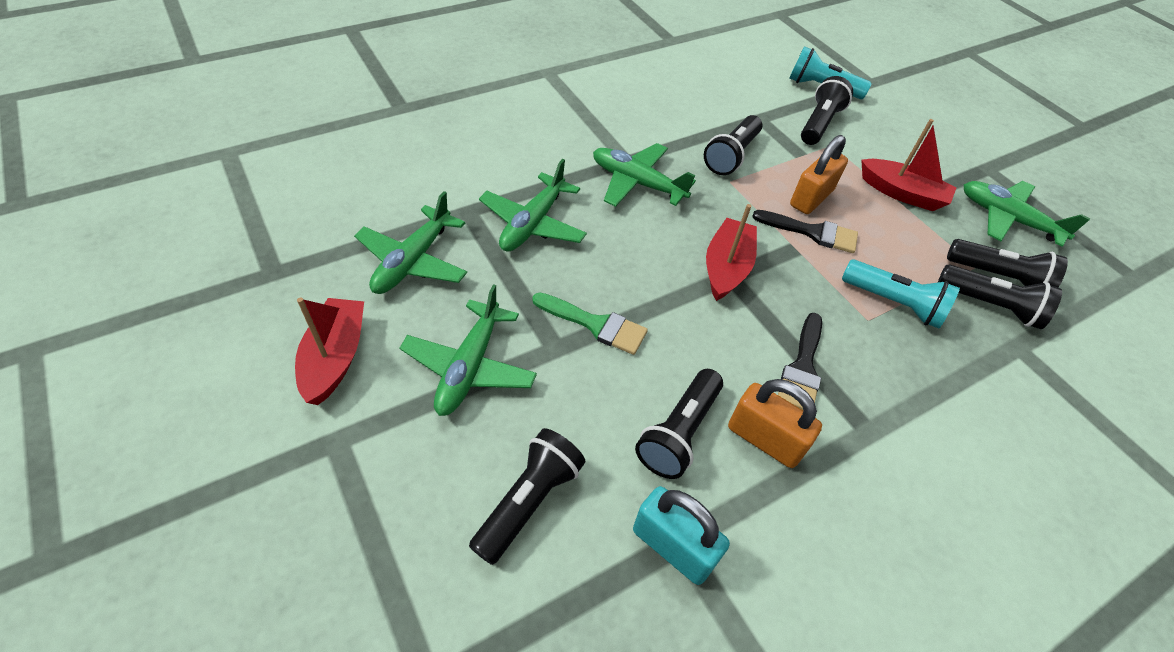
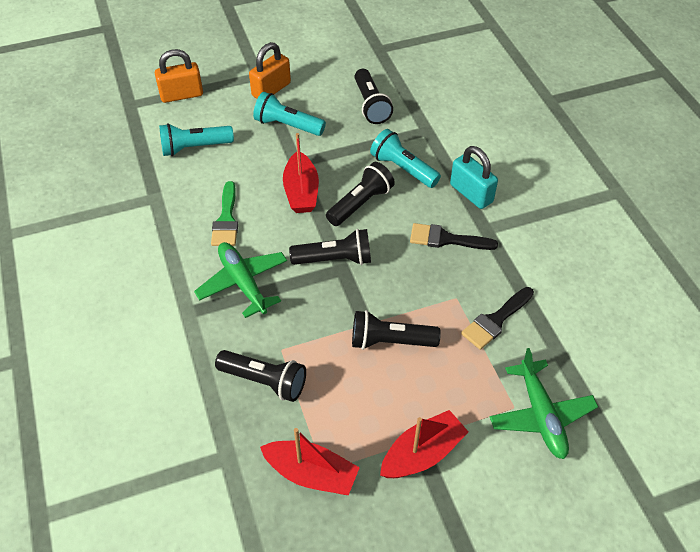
black flashlight: 6 -> 5
green plane: 5 -> 2
turquoise flashlight: 2 -> 3

